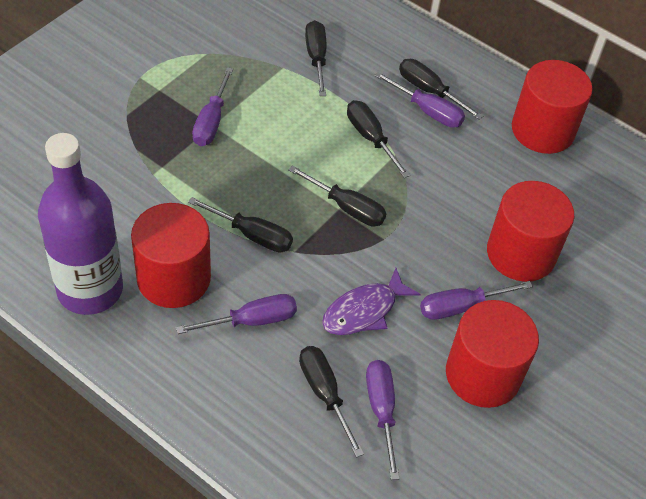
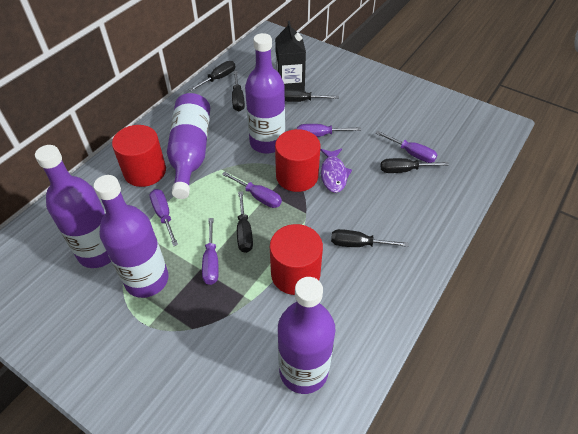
black carton: 0 -> 1
purple bottle: 1 -> 5
red cylinder: 4 -> 3

